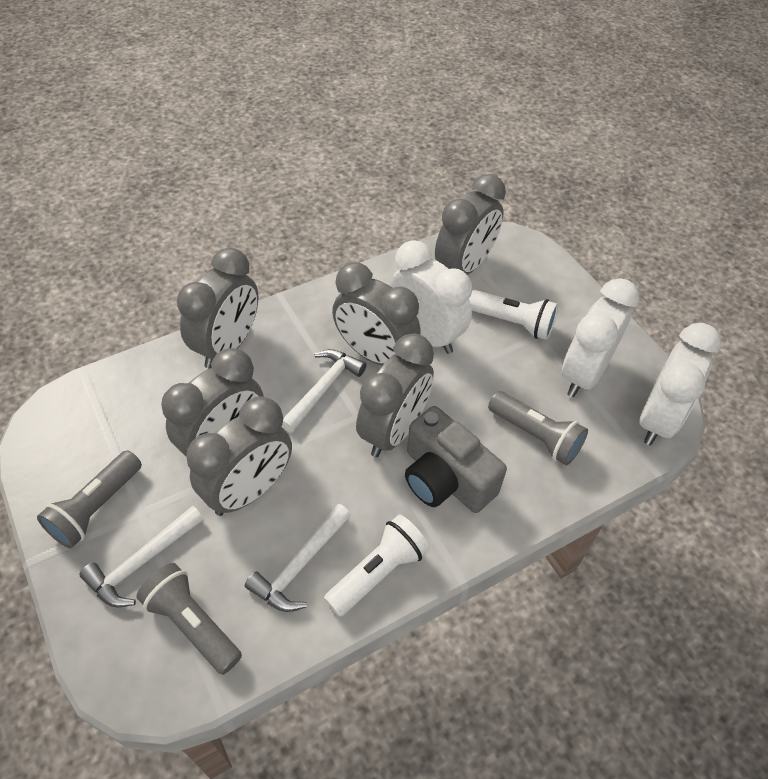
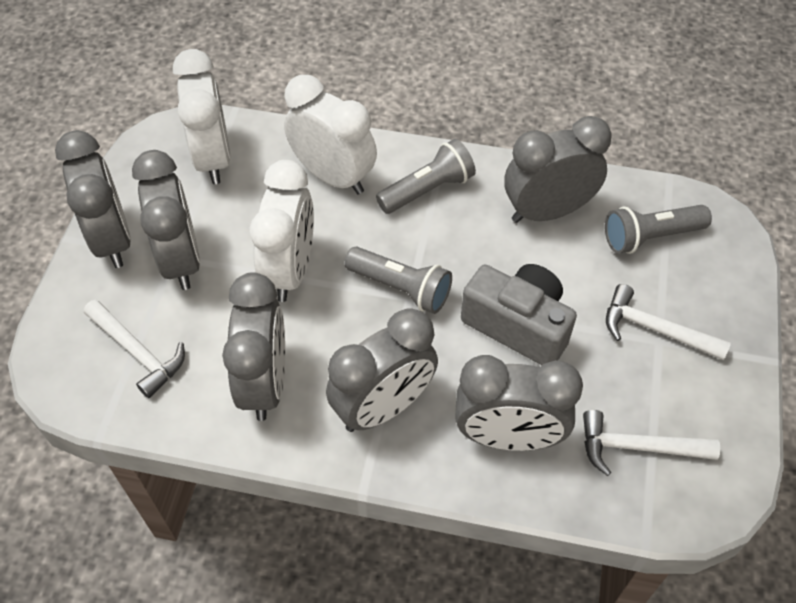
white flashlight: 2 -> 0

